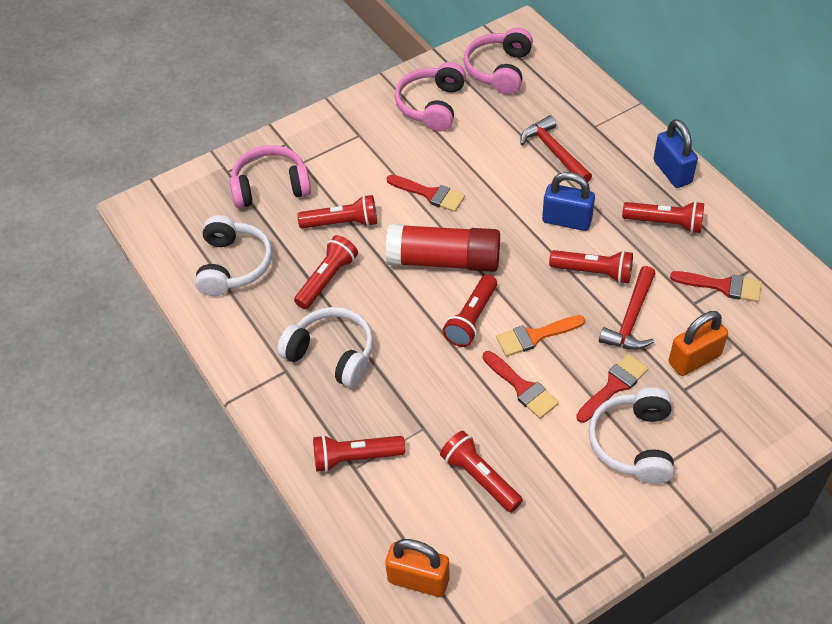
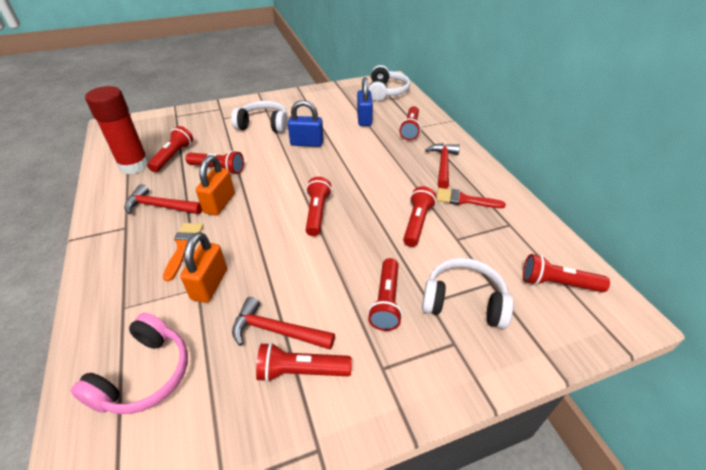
pink headphones: 3 -> 1
red brush: 4 -> 1
red flashlight: 7 -> 8
red hammer: 2 -> 3

